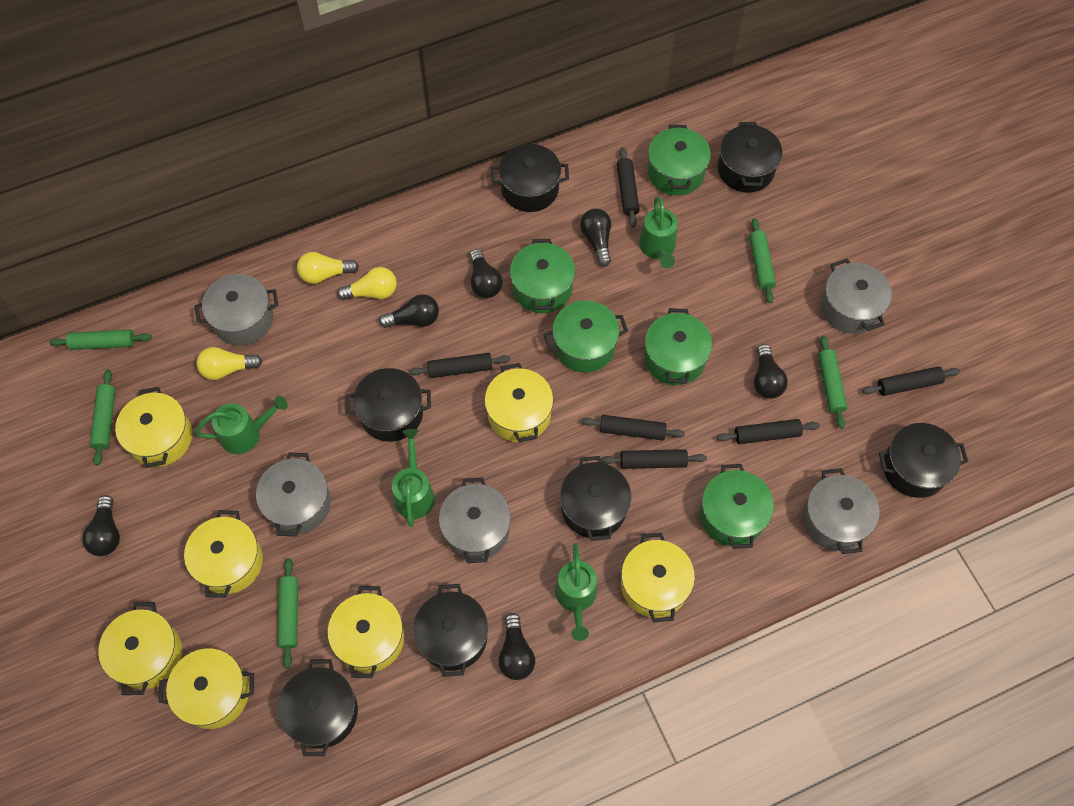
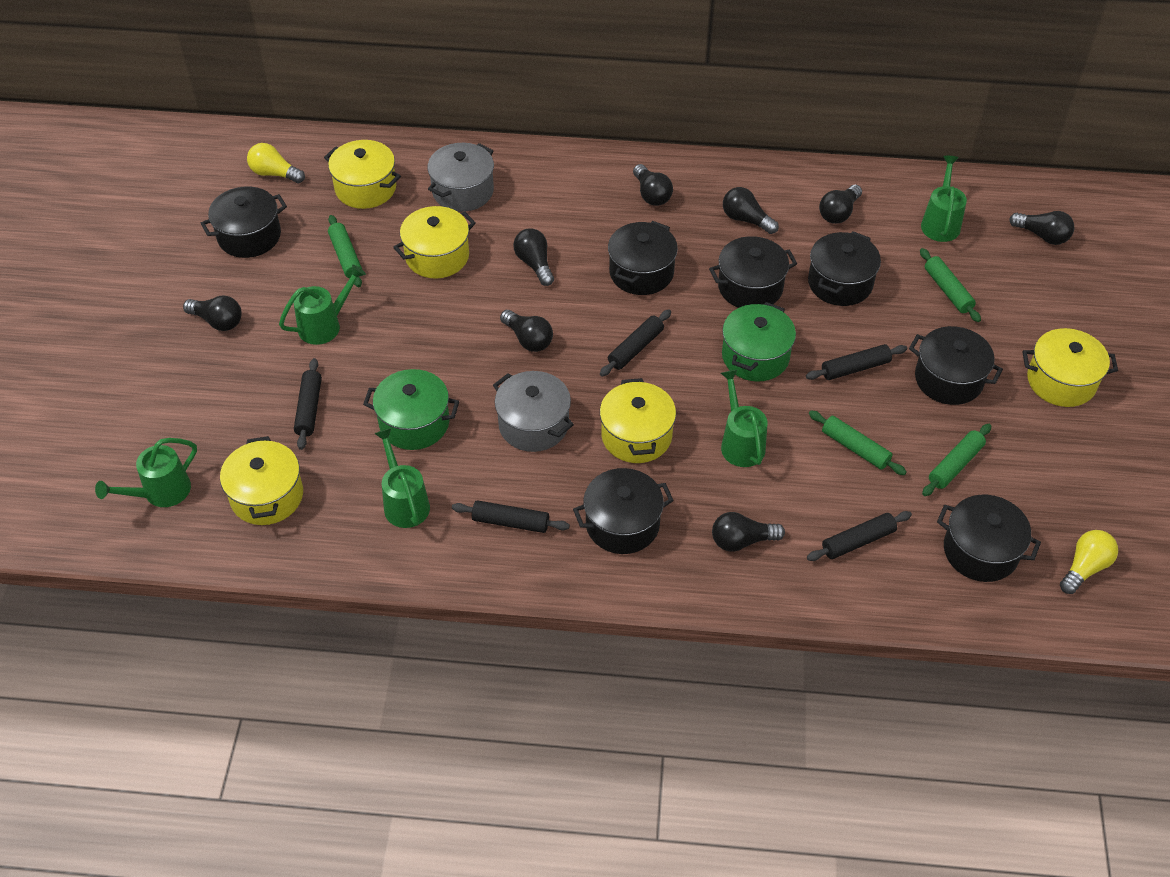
black light bulb: 6 -> 8
black rolling pin: 6 -> 5
green pot: 5 -> 2
green rolling pin: 5 -> 4
green watering can: 4 -> 5
grey pot: 5 -> 2
yellow light bulb: 3 -> 2
yellow pot: 7 -> 5

